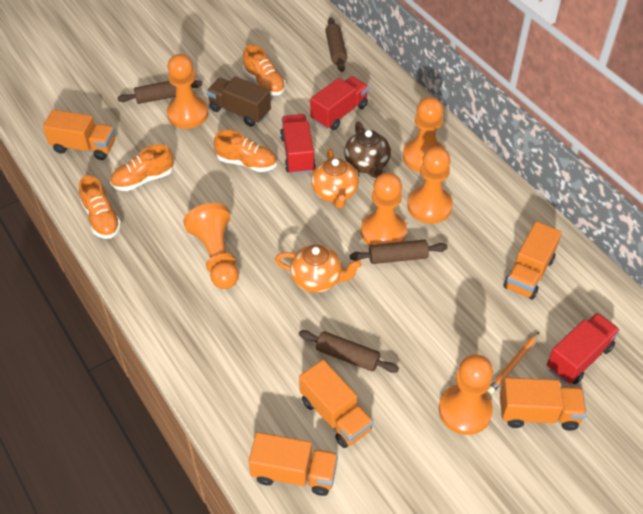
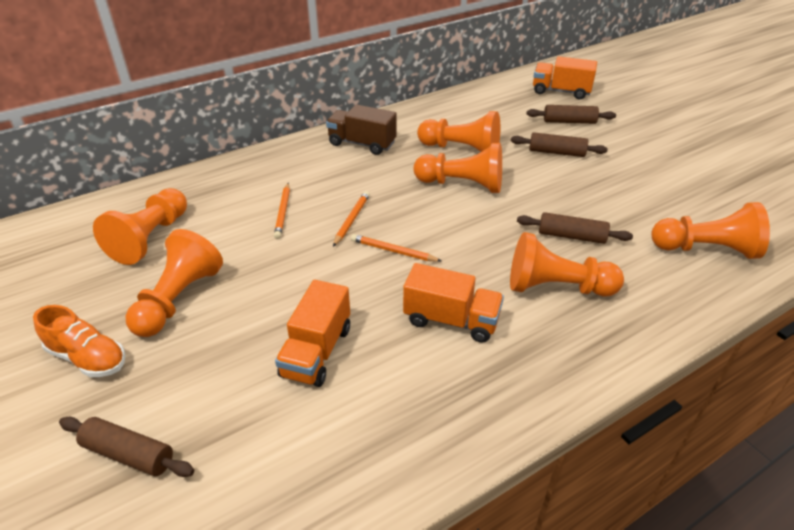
brown teapot: 1 -> 0
orange pencil: 1 -> 3
orange shoe: 4 -> 1
orange teapot: 2 -> 0
orange truck: 5 -> 3
red truck: 3 -> 0

